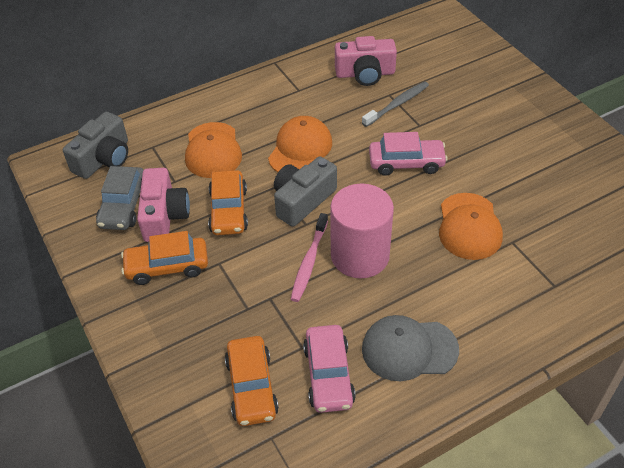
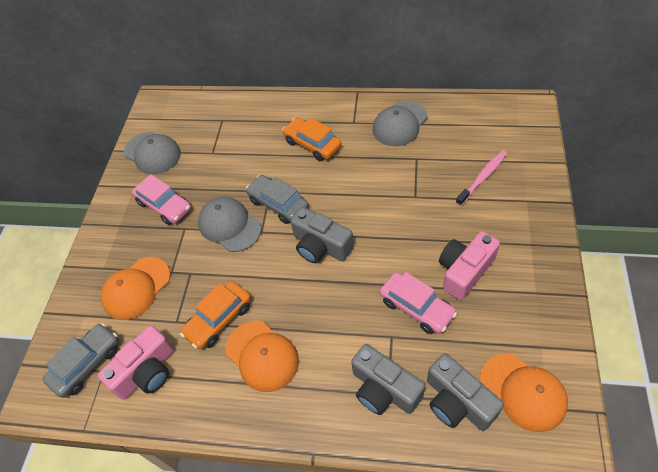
grey camera: 2 -> 3
grey cap: 1 -> 3
grey car: 1 -> 2
grey toothbrush: 1 -> 0
orange car: 3 -> 2
pink cylinder: 1 -> 0

